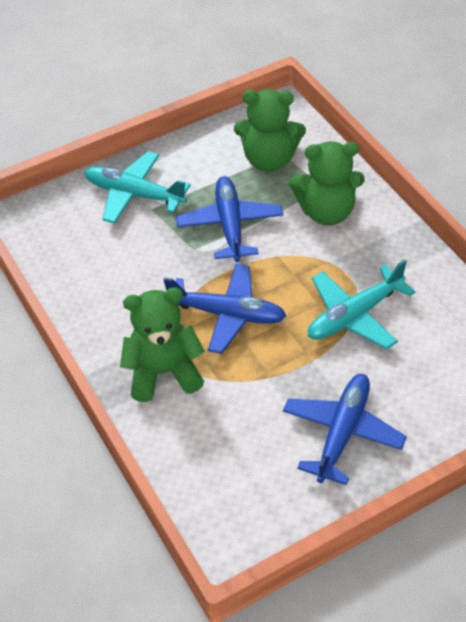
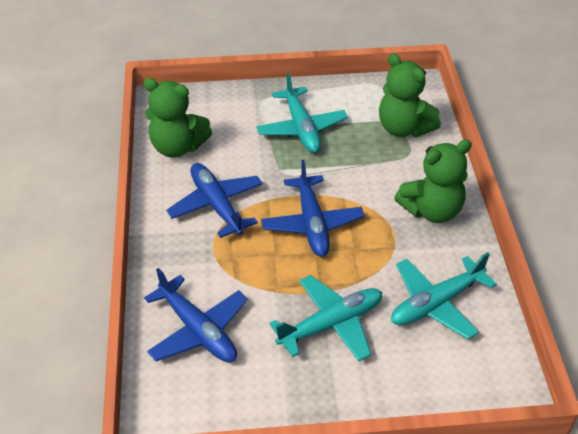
turquoise plane: 2 -> 3

